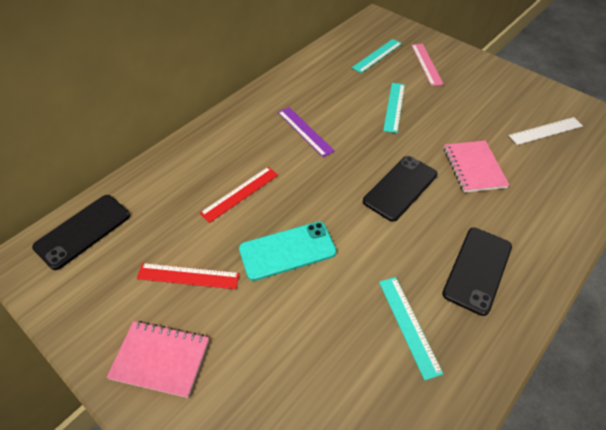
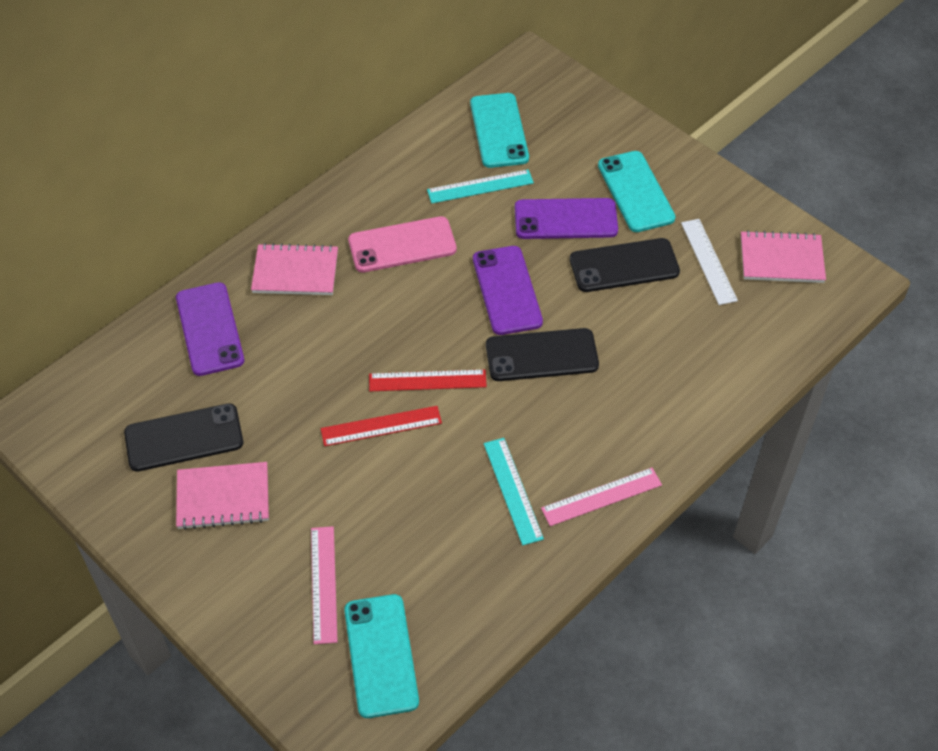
pink notebook: 2 -> 3
pink phone: 0 -> 1
pink ruler: 1 -> 2
purple phone: 0 -> 3
purple ruler: 1 -> 0
turquoise phone: 1 -> 3
turquoise ruler: 3 -> 2

